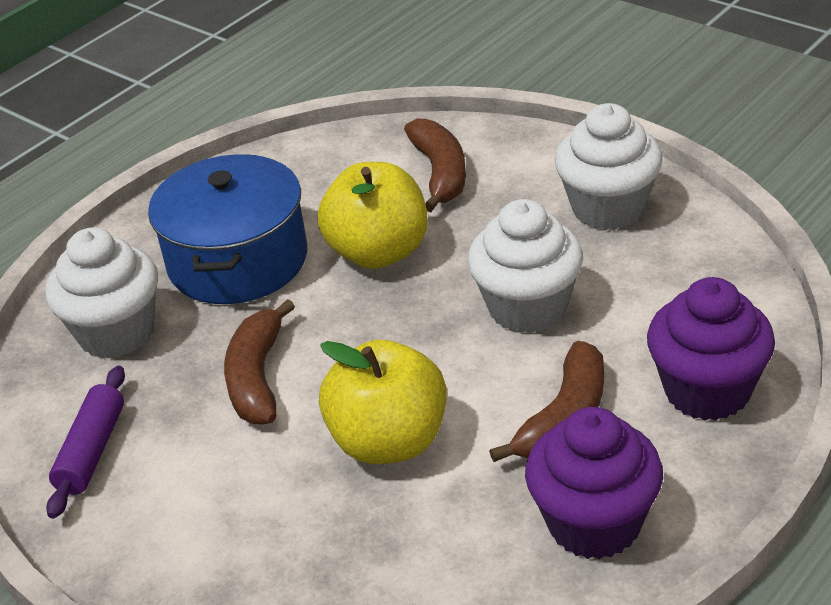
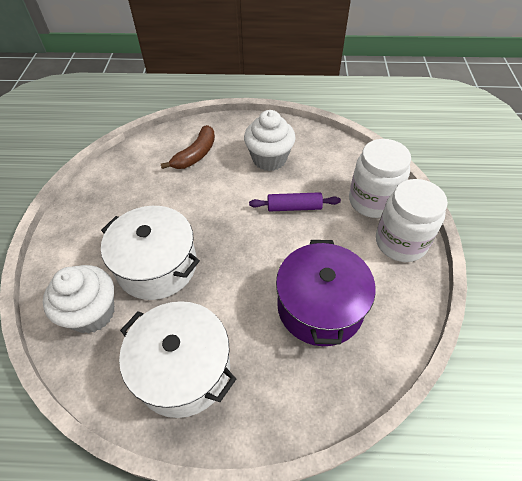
blue pot: 1 -> 0
brown banana: 3 -> 1
purple cupcake: 2 -> 0
purple pot: 0 -> 1
white cupcake: 3 -> 2
white jar: 0 -> 2
white pot: 0 -> 2
yellow apple: 2 -> 0

